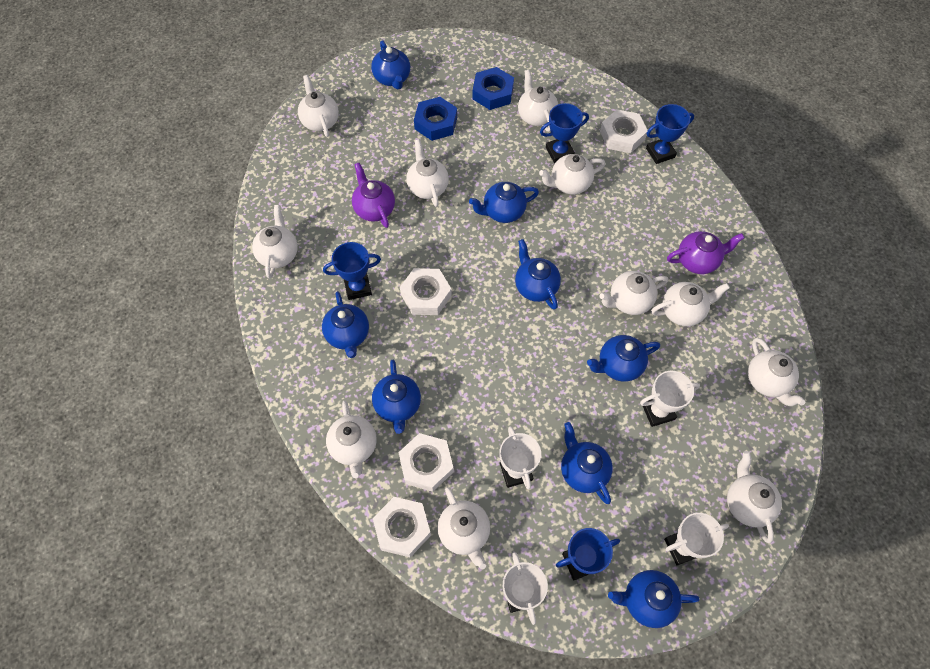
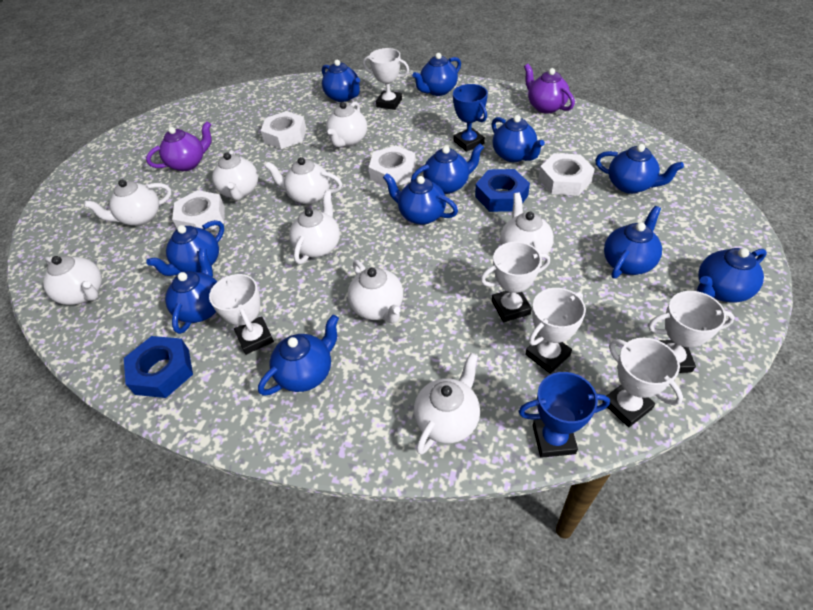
blue teapot: 8 -> 11
blue trophy: 4 -> 2
white teapot: 11 -> 9
white trophy: 4 -> 6

